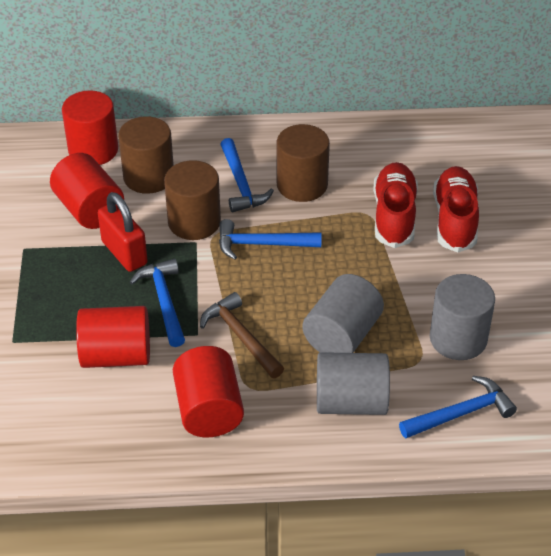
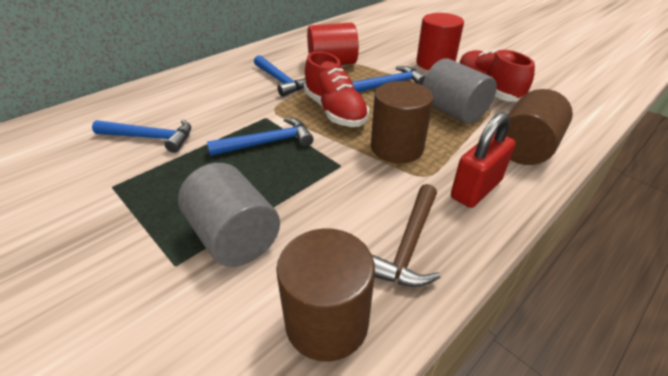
grey cylinder: 3 -> 2
red cylinder: 4 -> 2

